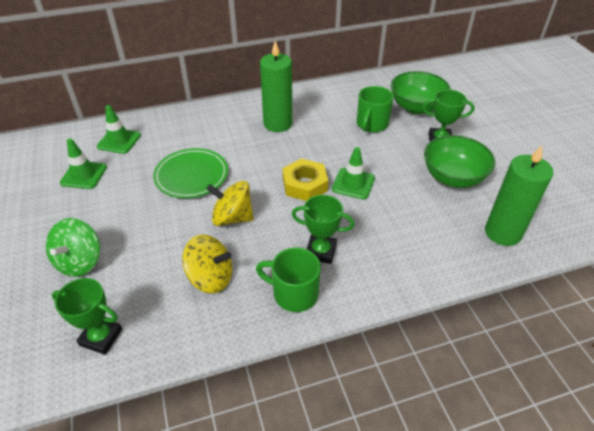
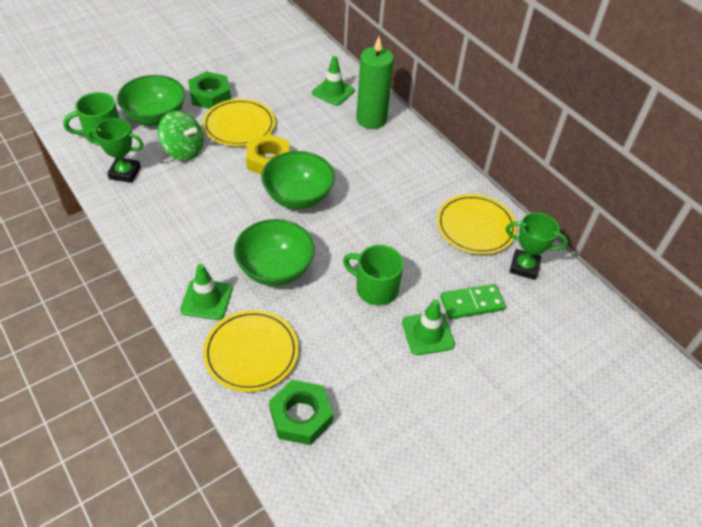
green bowl: 2 -> 3
green candle: 2 -> 1
green domino: 0 -> 1
green nut: 0 -> 2
green plate: 1 -> 0
green trophy: 3 -> 2
yellow plate: 0 -> 3
yellow spinning top: 2 -> 0

